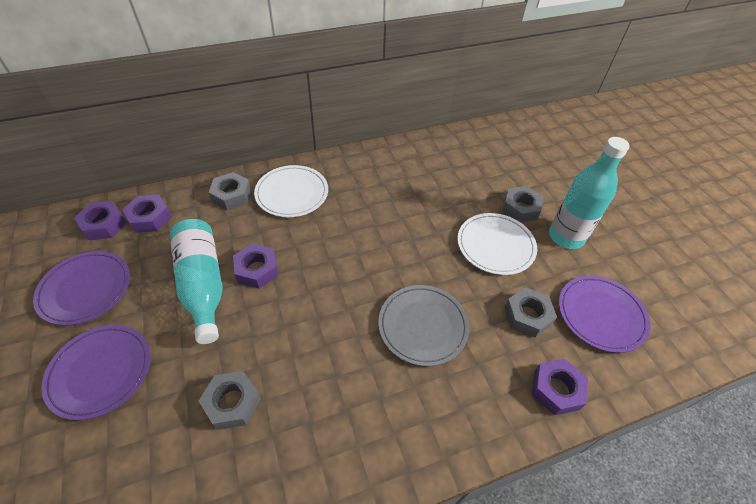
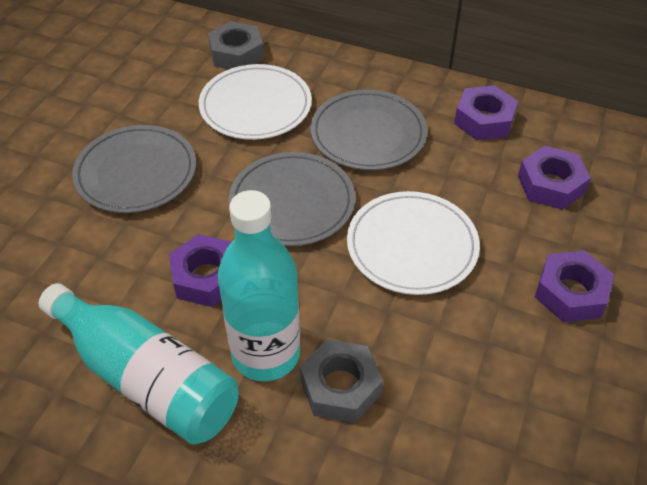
grey nut: 4 -> 2
grey plate: 1 -> 3
purple plate: 3 -> 0

